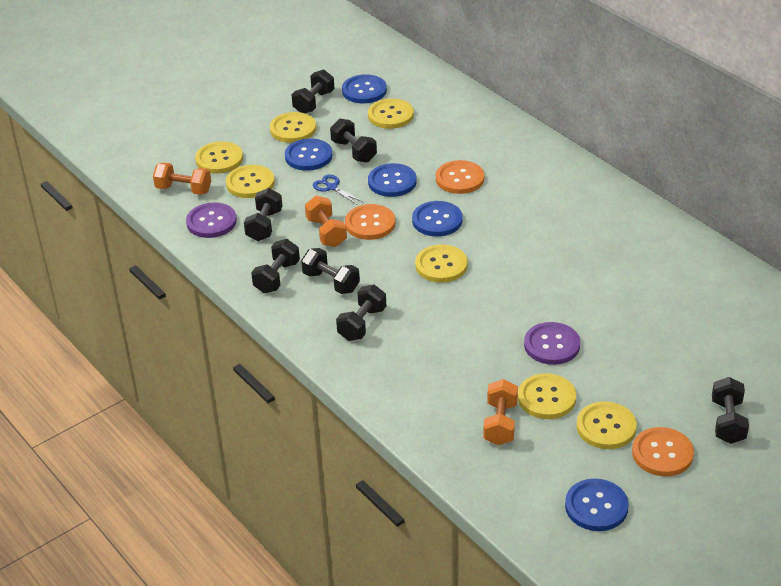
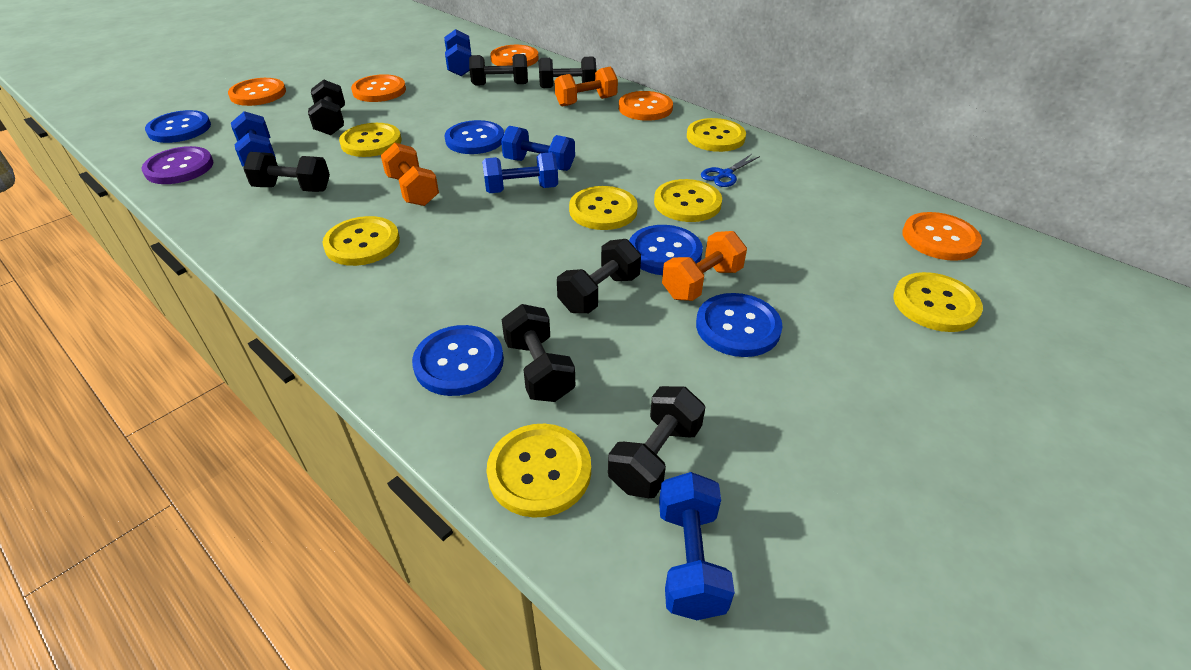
blue dumbbell: 0 -> 5
orange button: 3 -> 5
purple button: 2 -> 1

